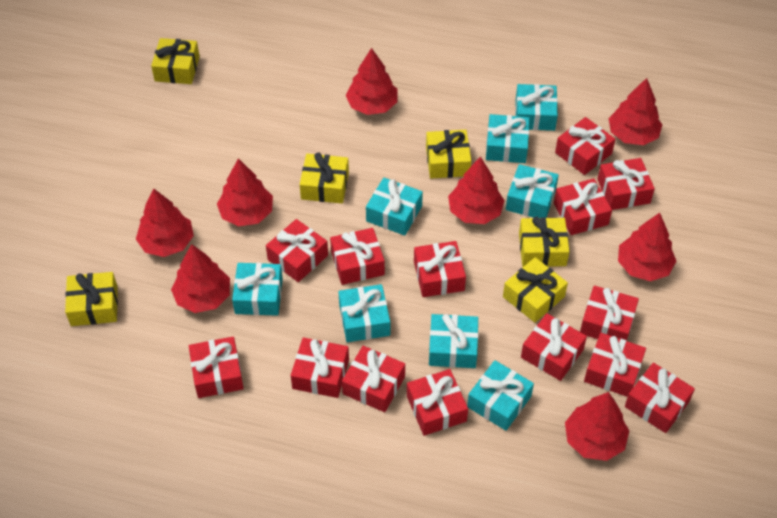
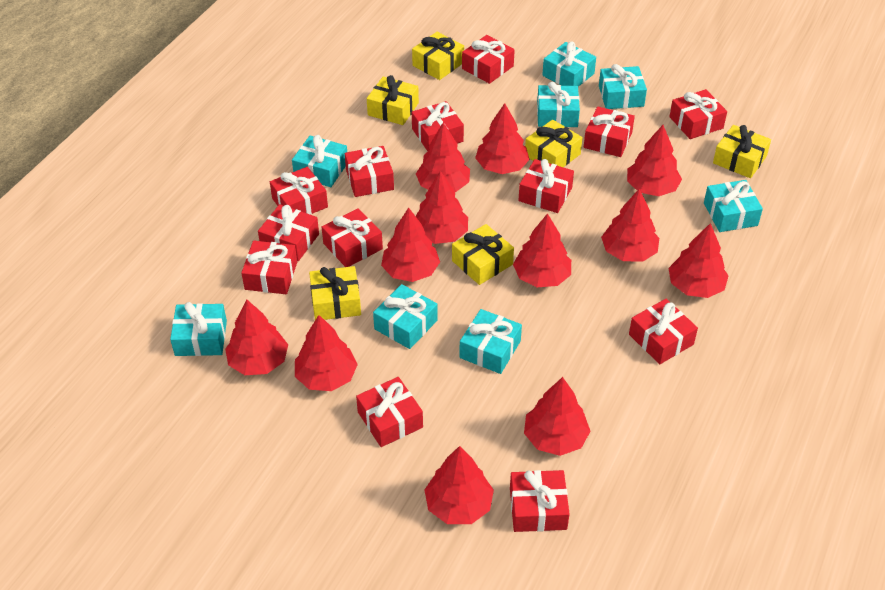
red gift: 14 -> 13
red tree: 8 -> 12

